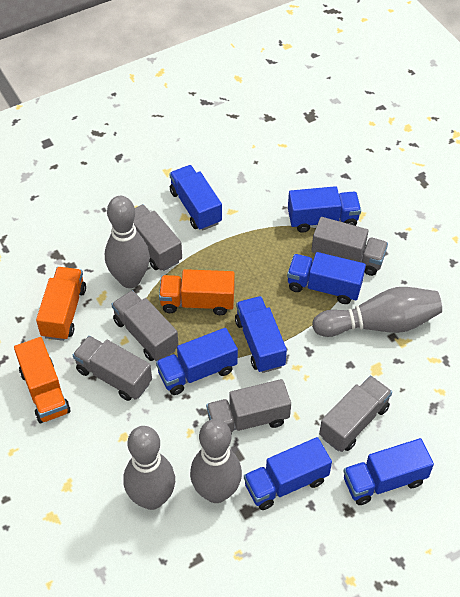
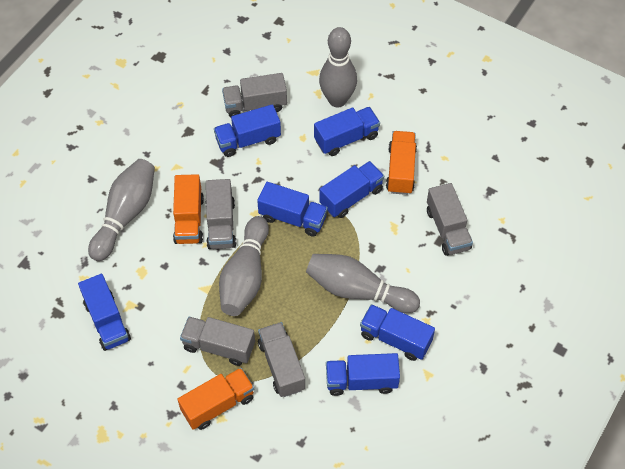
grey truck: 6 -> 5

